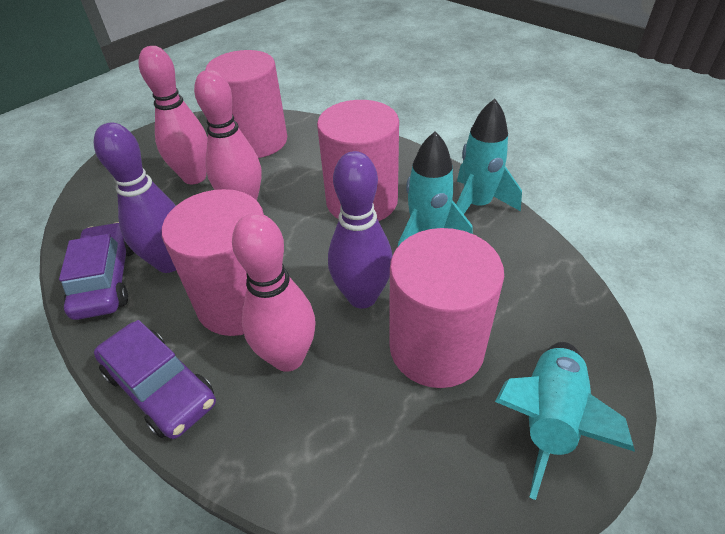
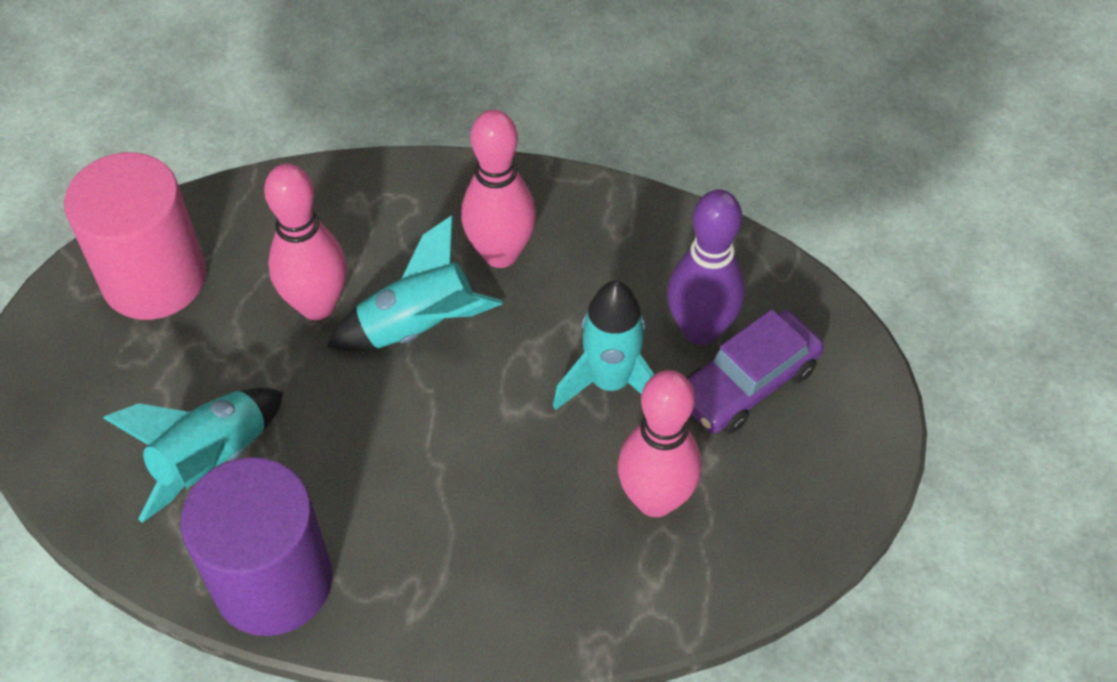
pink cylinder: 4 -> 1
purple bowling pin: 2 -> 1
purple car: 2 -> 1
purple cylinder: 0 -> 1

